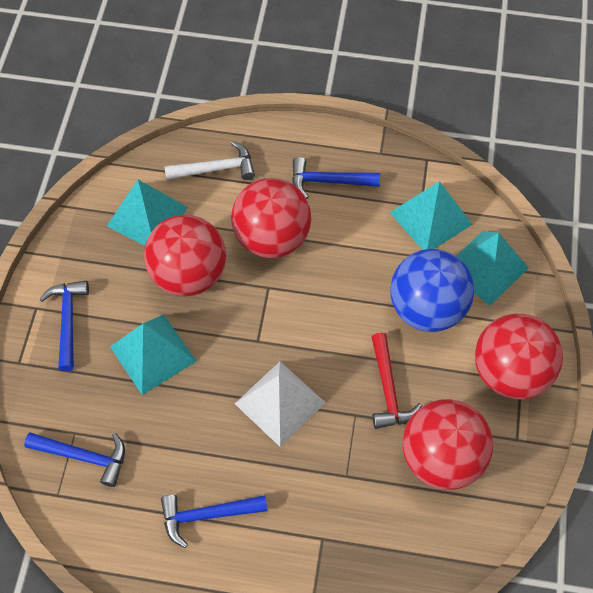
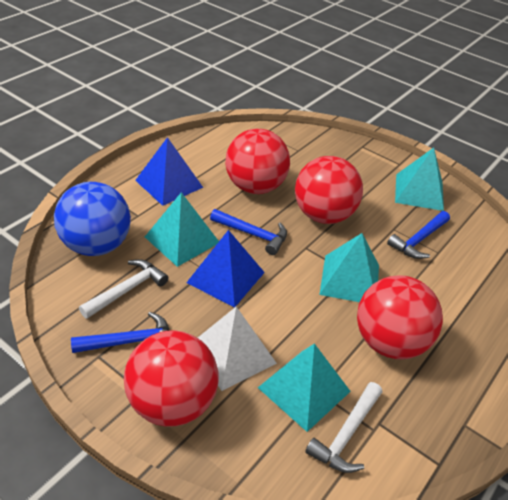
blue hammer: 4 -> 3
blue pyramid: 0 -> 2
red hammer: 1 -> 0
white hammer: 1 -> 2

